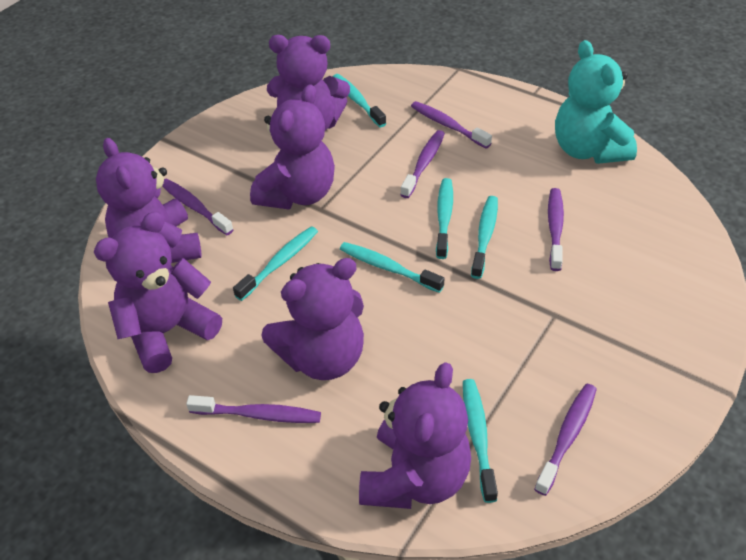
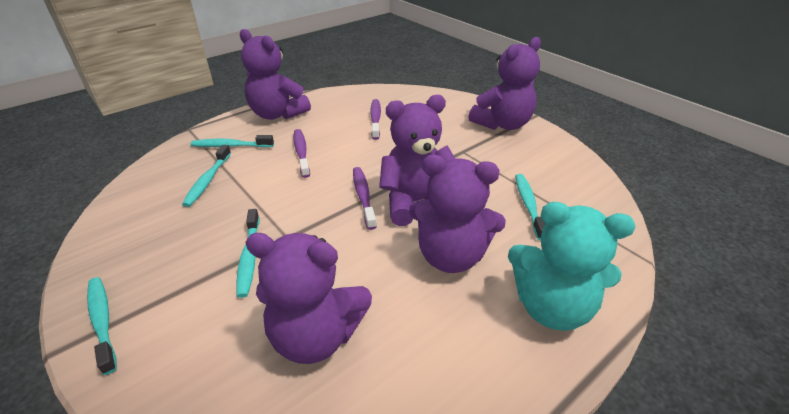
purple teddy bear: 6 -> 5
purple toothbrush: 6 -> 3
turquoise toothbrush: 6 -> 5

